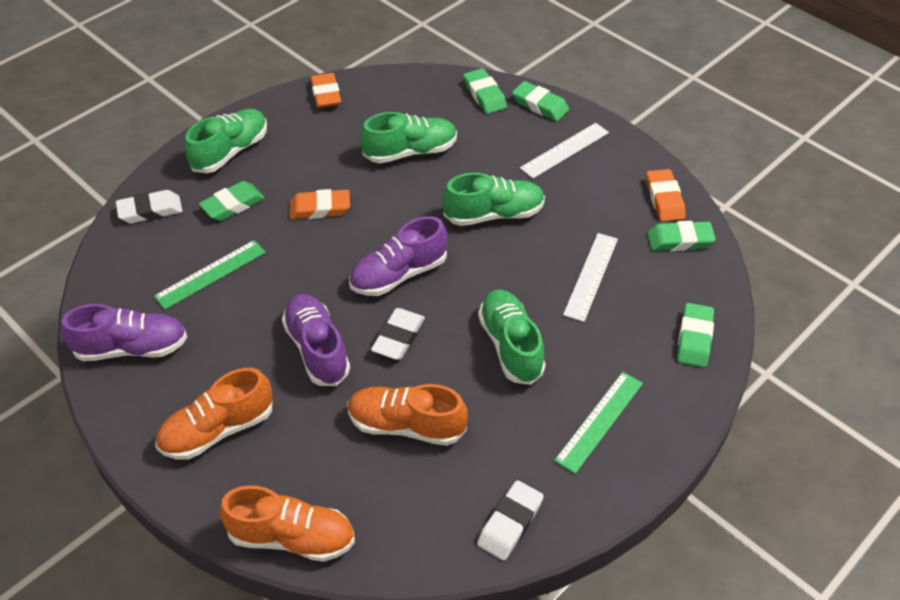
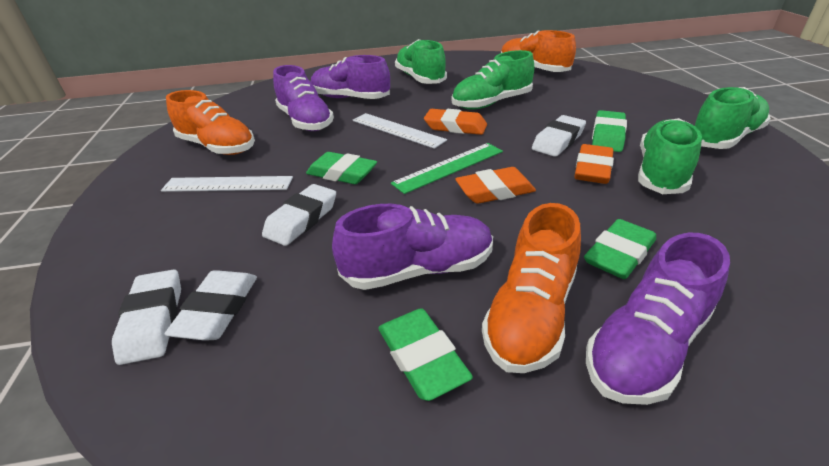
green eraser: 5 -> 4
green ruler: 2 -> 1
purple shoe: 3 -> 4
white eraser: 3 -> 4

